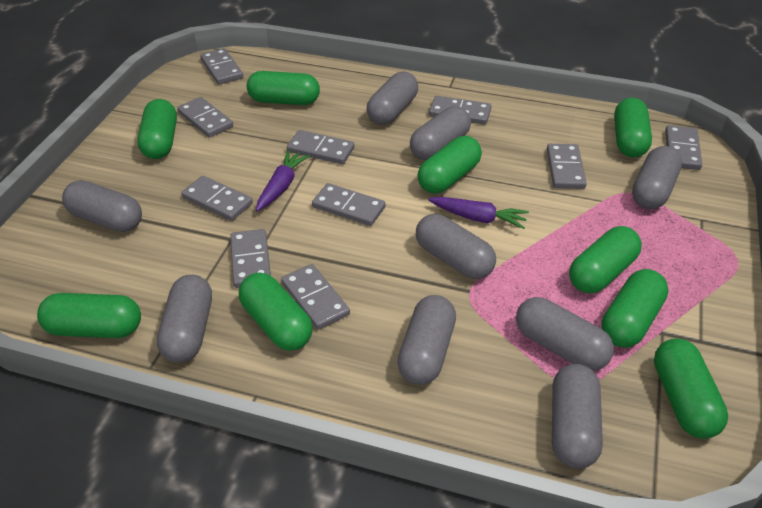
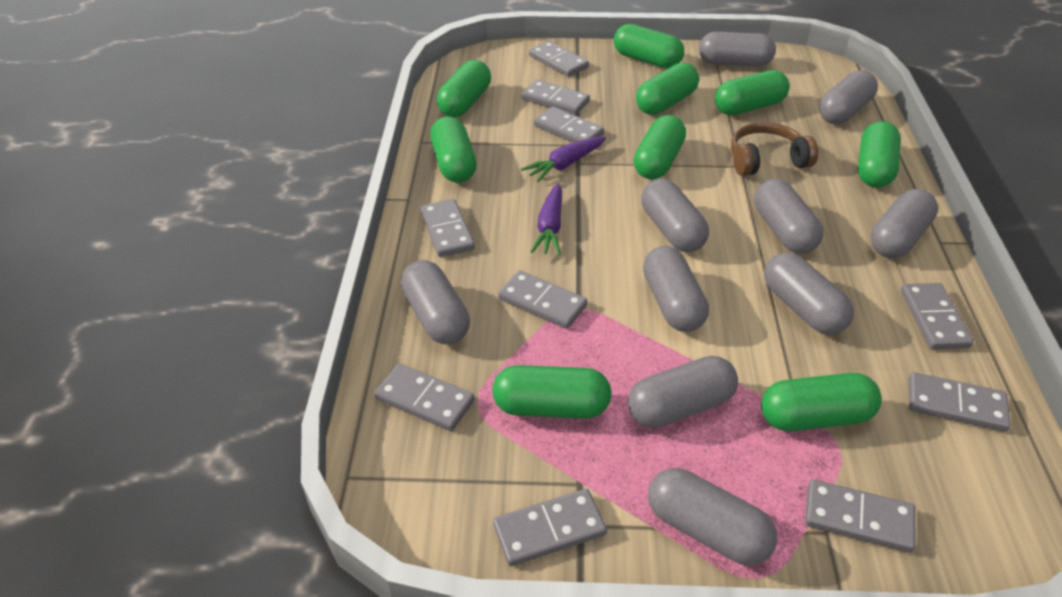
brown headphones: 0 -> 1
grey capsule: 9 -> 10

